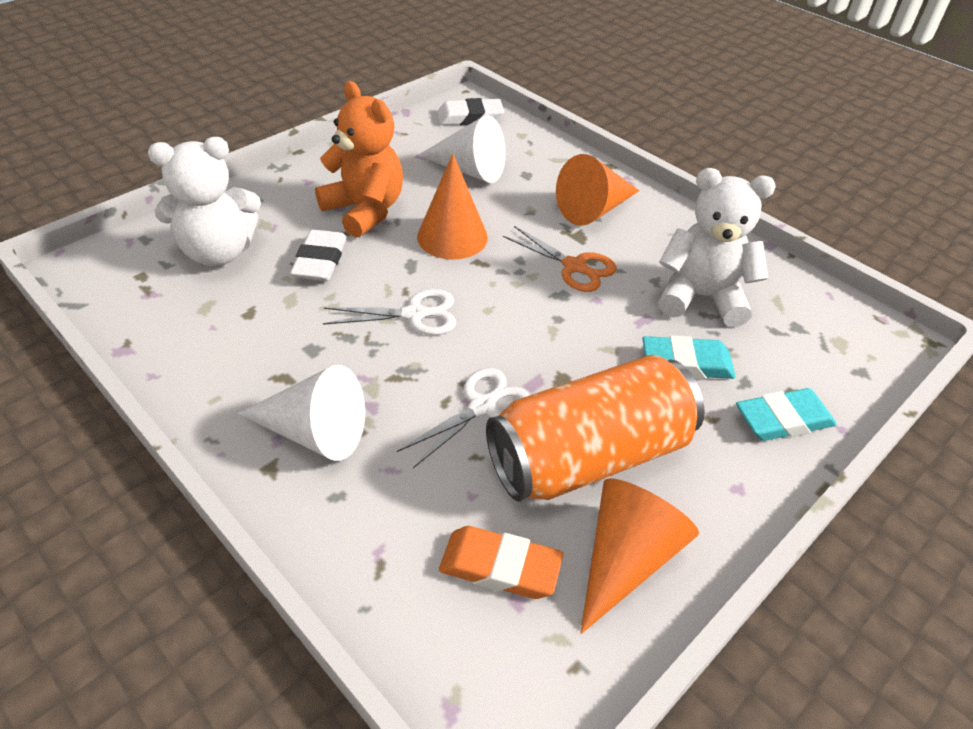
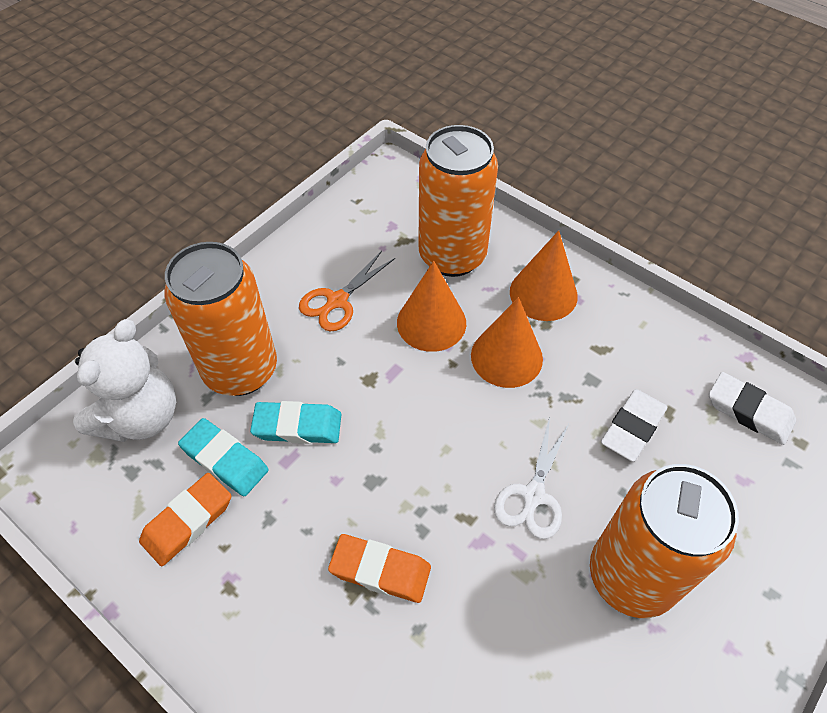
orange can: 1 -> 3
orange eraser: 1 -> 2
orange teddy bear: 1 -> 0
white cone: 2 -> 0
white scissors: 2 -> 1
white teddy bear: 2 -> 1

